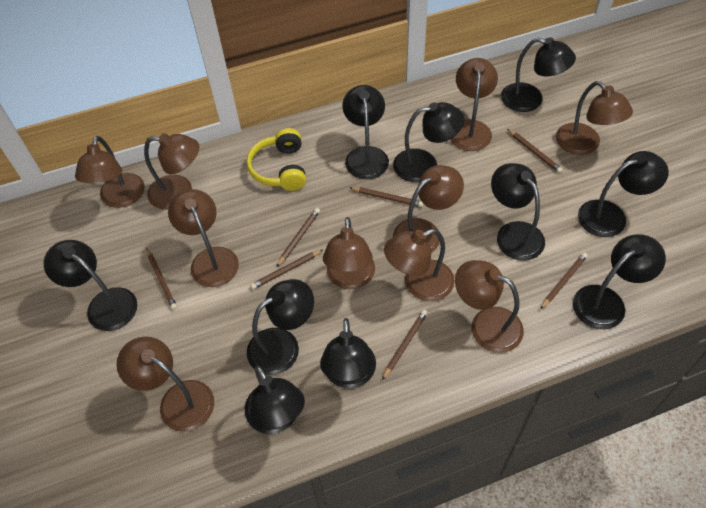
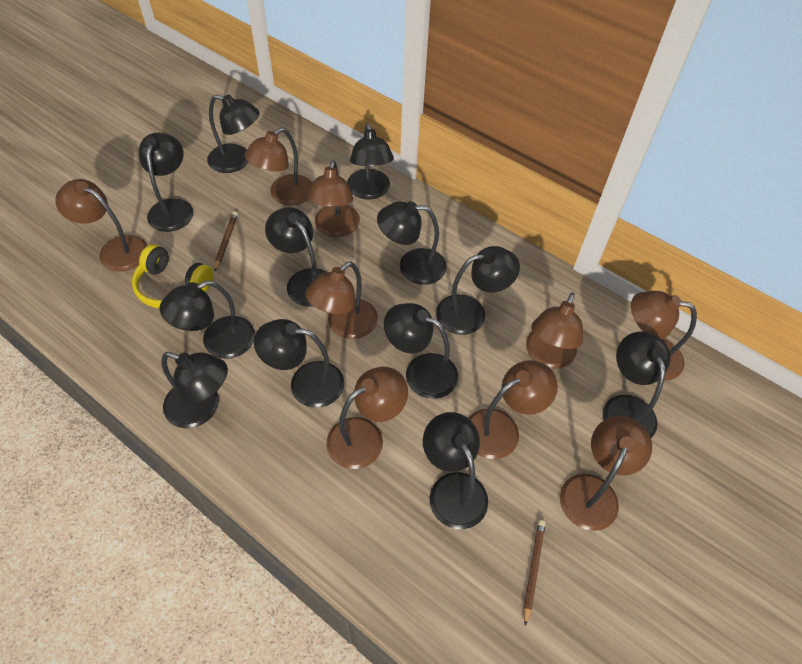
black lamp: 10 -> 12
brown lamp: 10 -> 9
brown pencil: 7 -> 2

